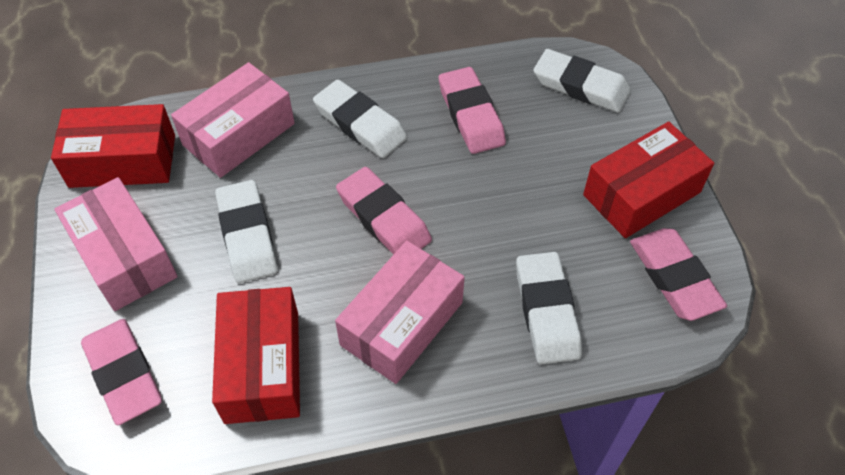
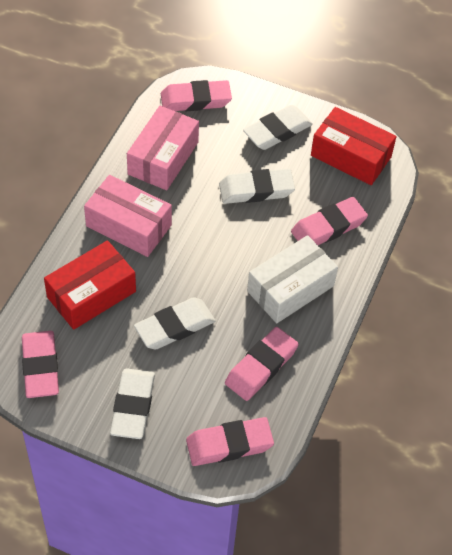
pink box: 3 -> 2
pink eraser: 4 -> 5
red box: 3 -> 2
white box: 0 -> 1

